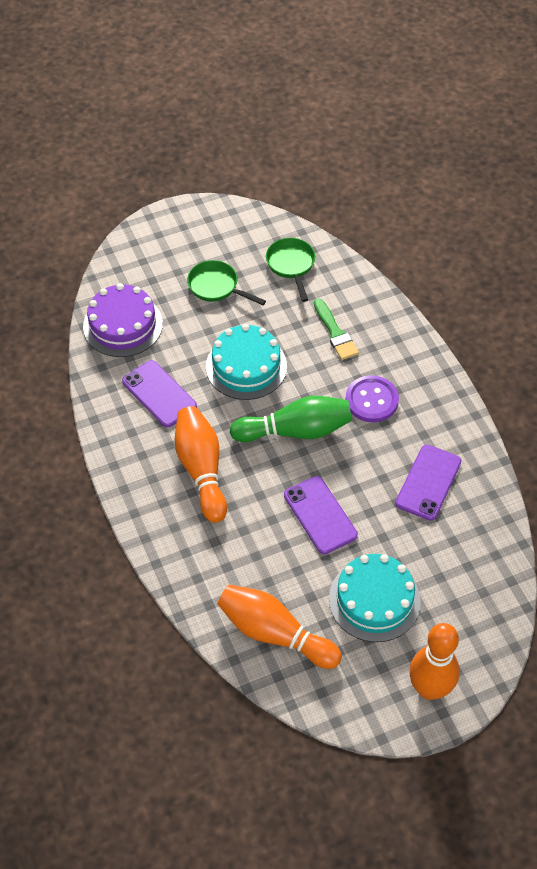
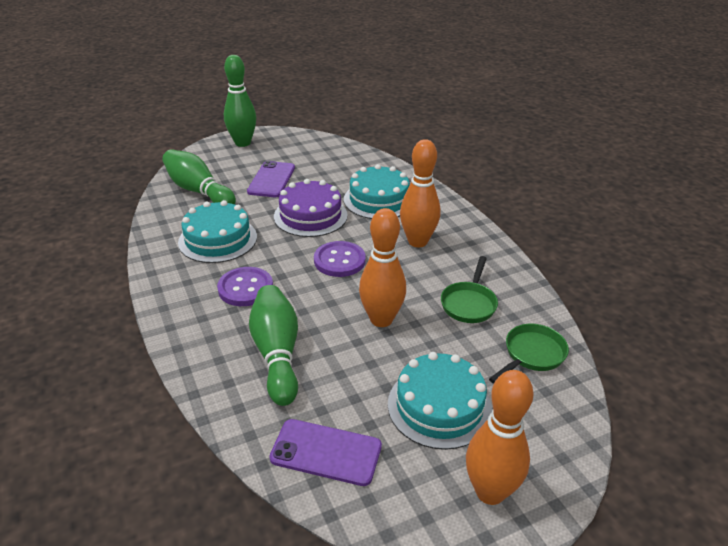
green bowling pin: 1 -> 3
green brush: 1 -> 0
purple button: 1 -> 2
purple phone: 3 -> 2
turquoise cake: 2 -> 3

